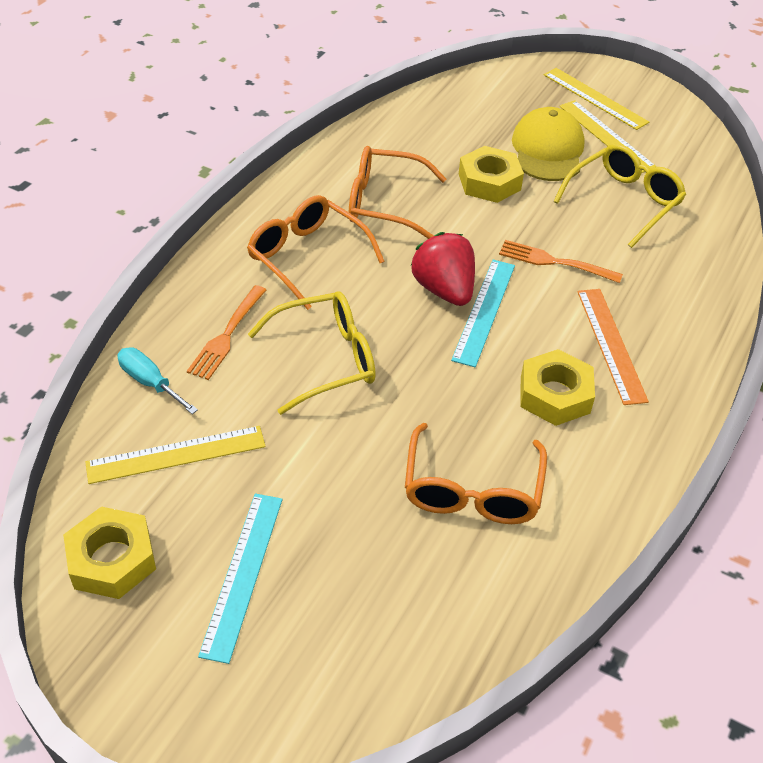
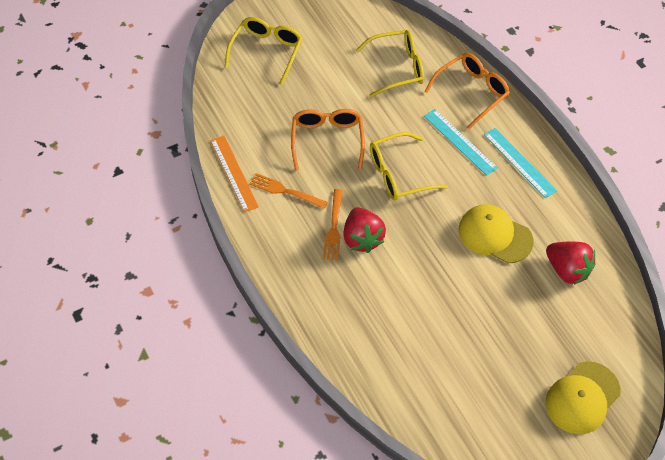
orange glasses: 3 -> 2
red strawberry: 1 -> 2
turquoise screwdriver: 1 -> 0
yellow cap: 1 -> 2
yellow glasses: 2 -> 3
yellow nut: 3 -> 0
yellow ruler: 3 -> 0

